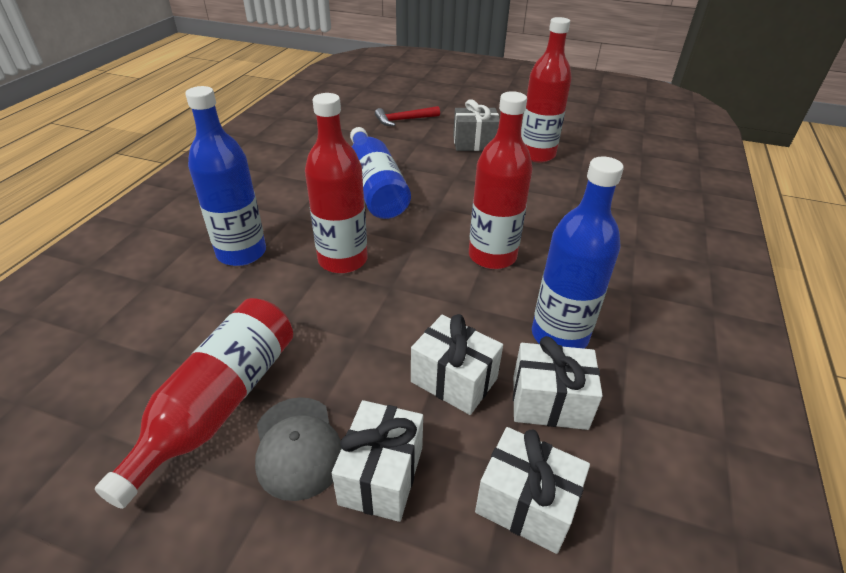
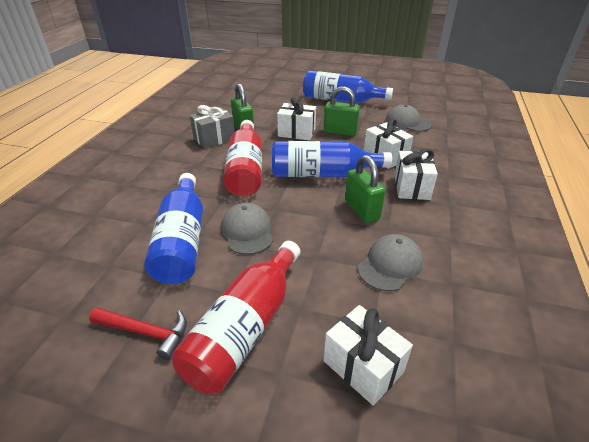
green padlock: 0 -> 3
grey cap: 1 -> 3
red bottle: 4 -> 2

